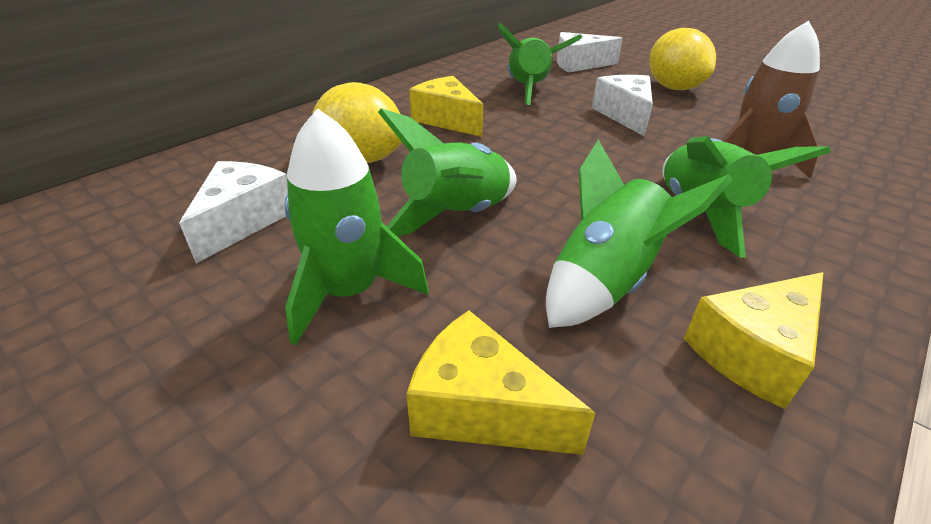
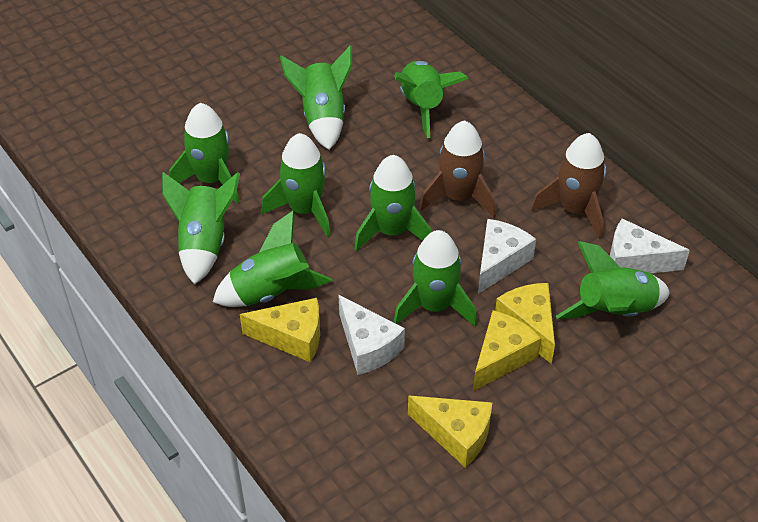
brown rocket: 1 -> 2
green rocket: 5 -> 9
yellow cheese: 3 -> 4
yellow lemon: 2 -> 0

